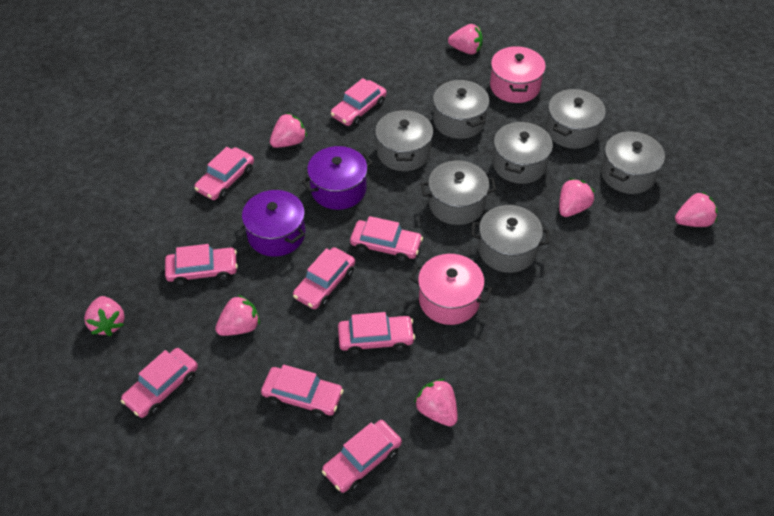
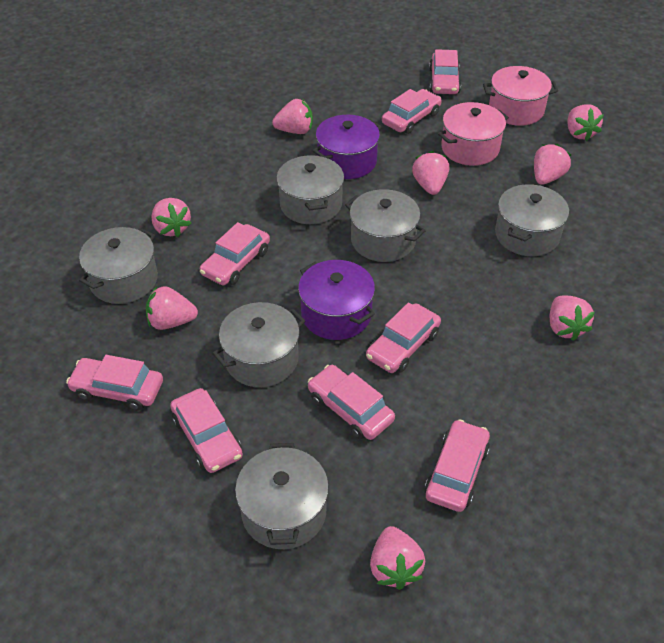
grey pot: 7 -> 6
pink car: 9 -> 8
pink strawberry: 7 -> 8

